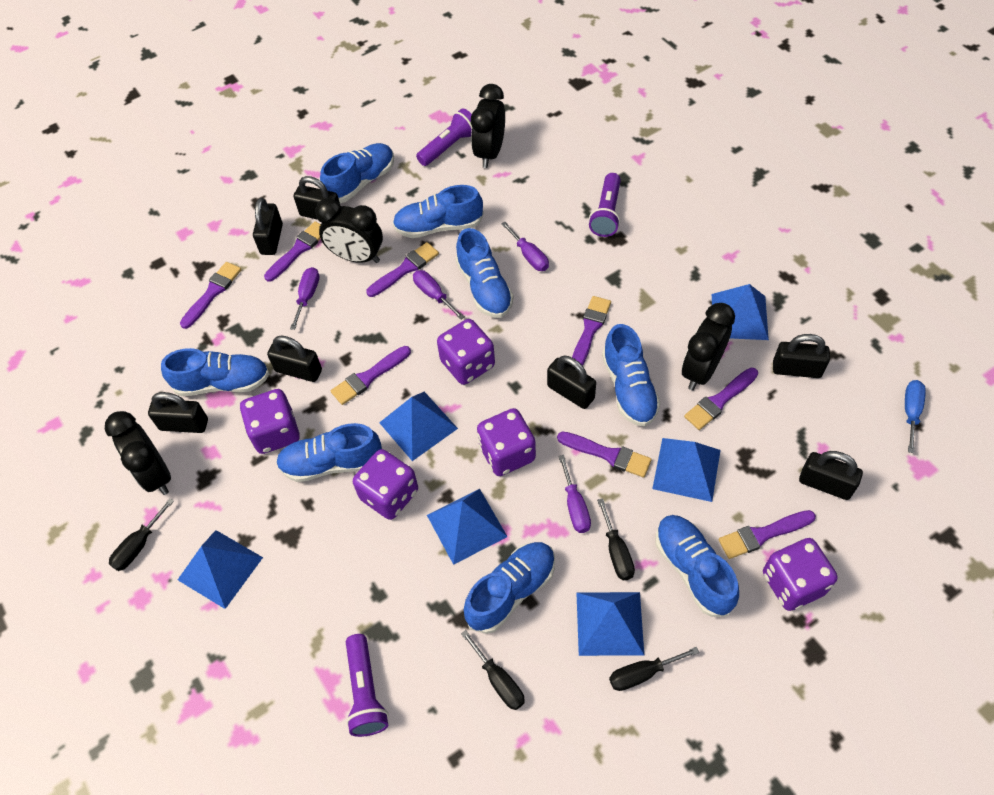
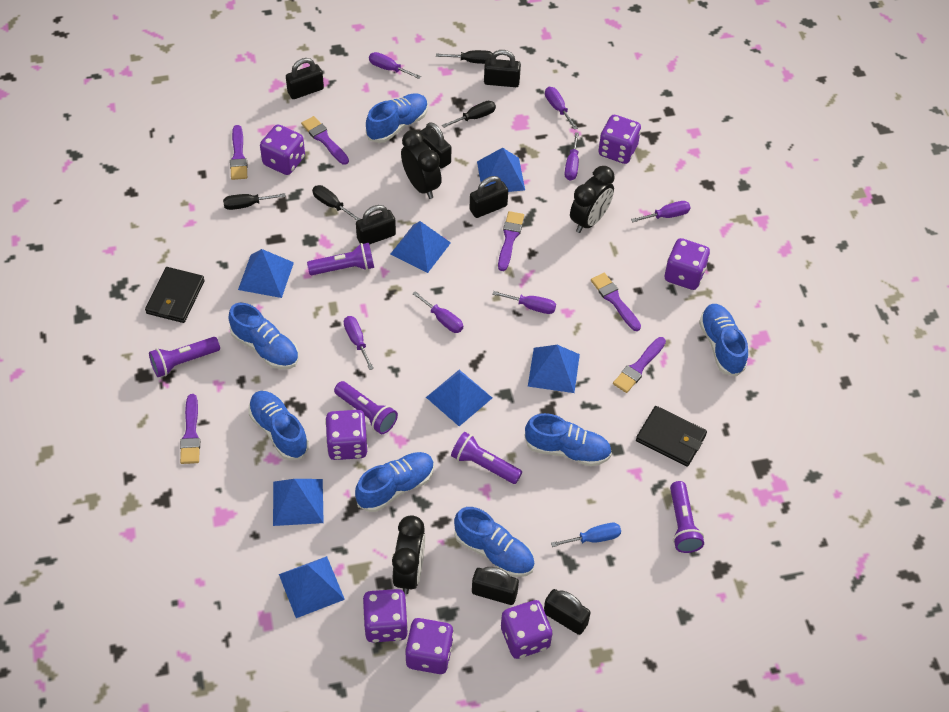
black clock: 4 -> 3
black wallet: 0 -> 2
blue pyramid: 6 -> 7
blue shoe: 8 -> 7
purple brush: 8 -> 6
purple dice: 5 -> 7
purple flashlight: 3 -> 5
purple screwdriver: 4 -> 7

